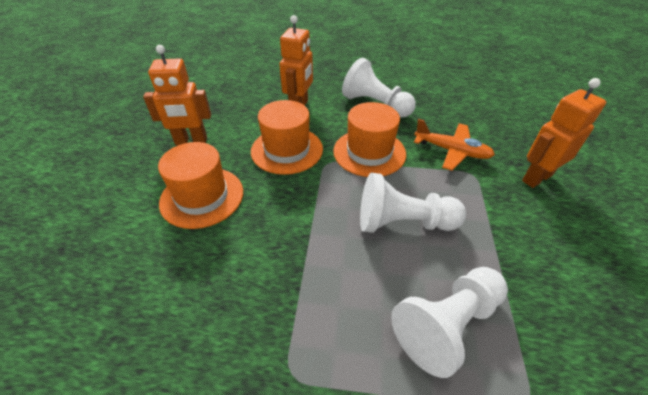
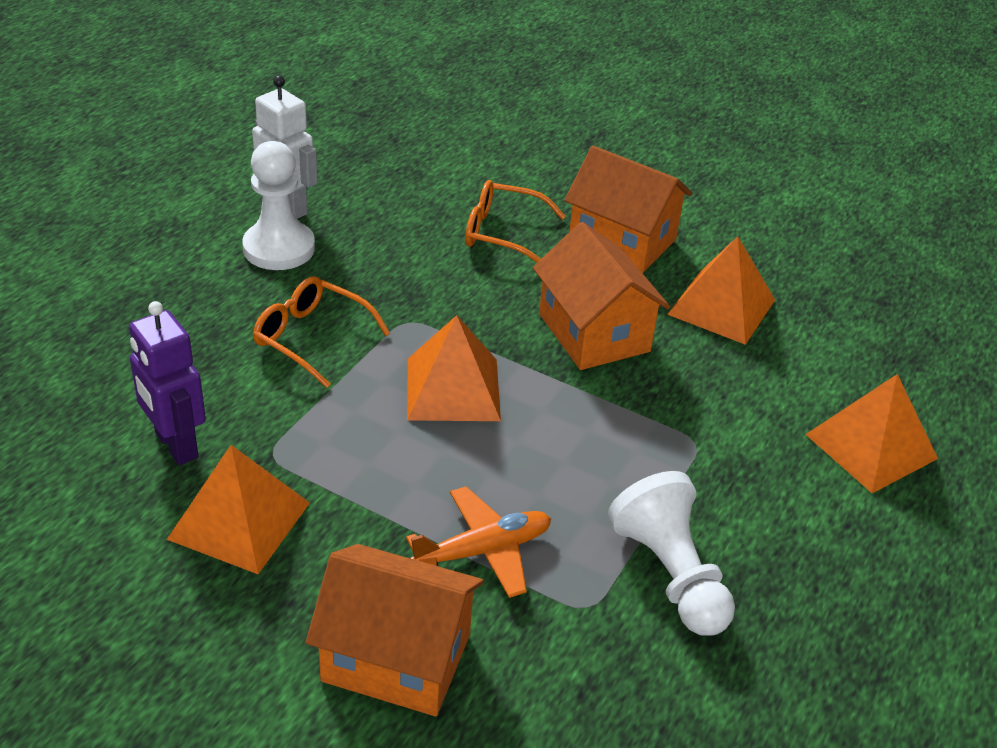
orange glasses: 0 -> 2
orange hat: 3 -> 0
orange house: 0 -> 3
orange pyramid: 0 -> 4
orange robot: 3 -> 0
purple robot: 0 -> 1
white pawn: 3 -> 2
white robot: 0 -> 1

